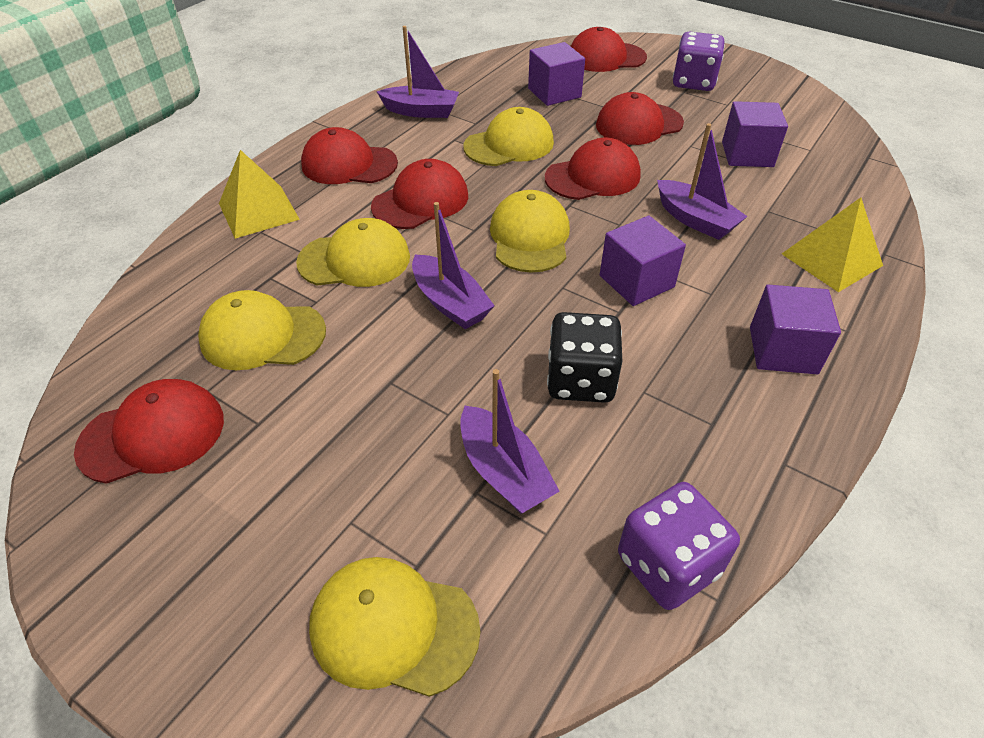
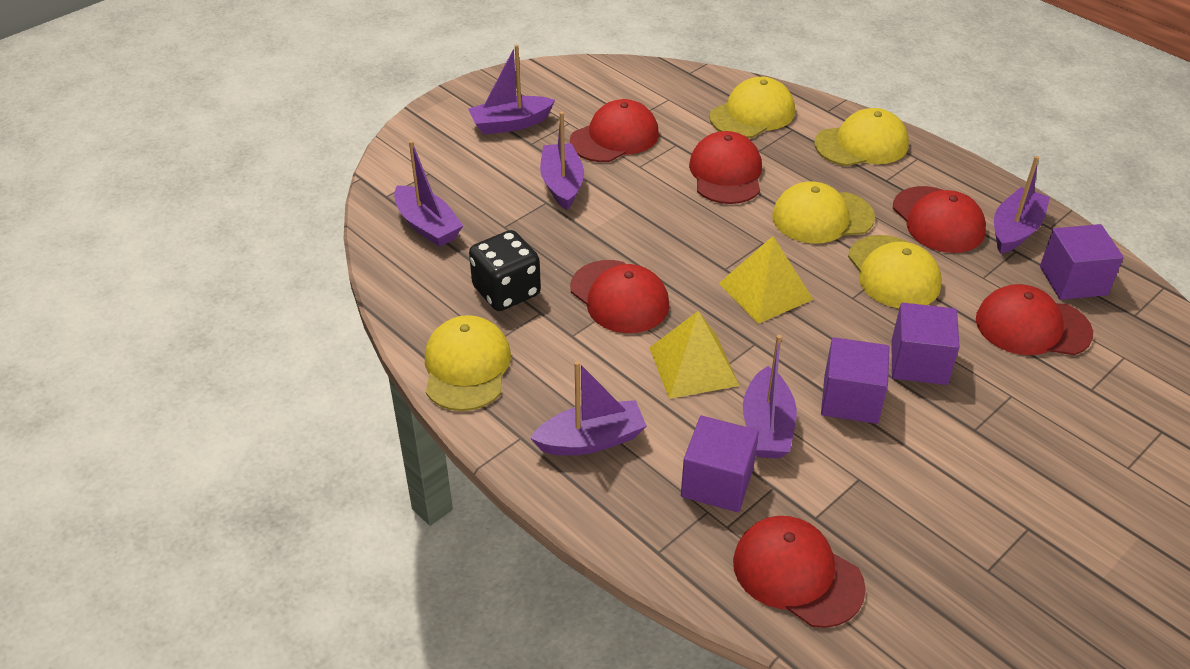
purple boat: 4 -> 6
purple dice: 2 -> 0

